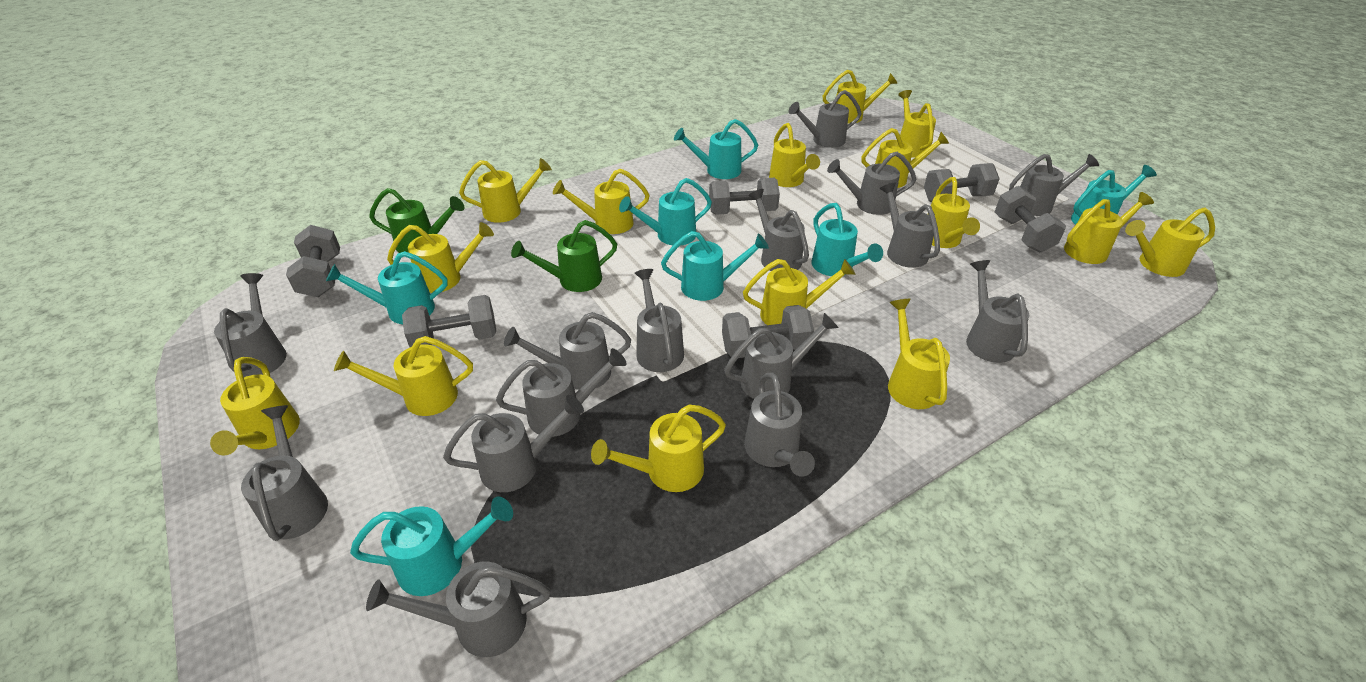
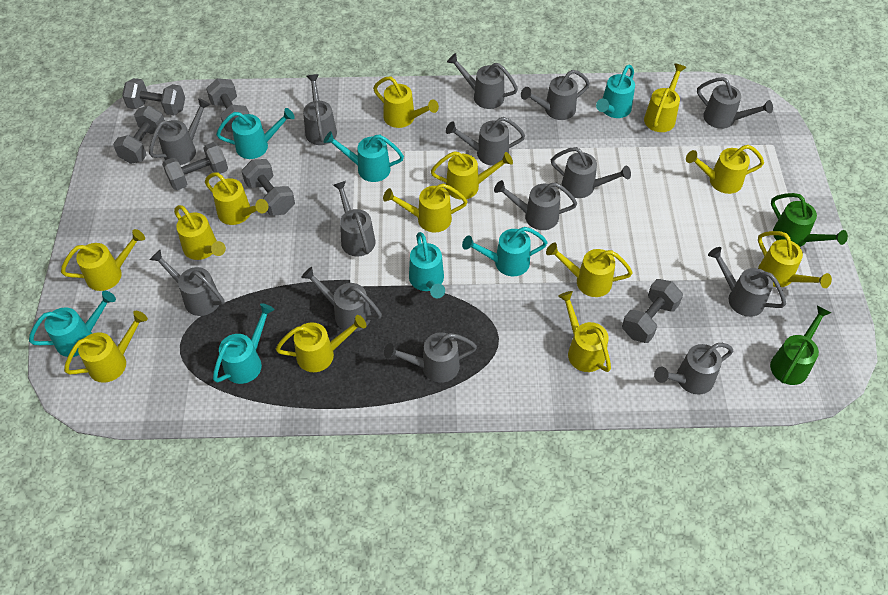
grey watering can: 15 -> 14
yellow watering can: 15 -> 13

